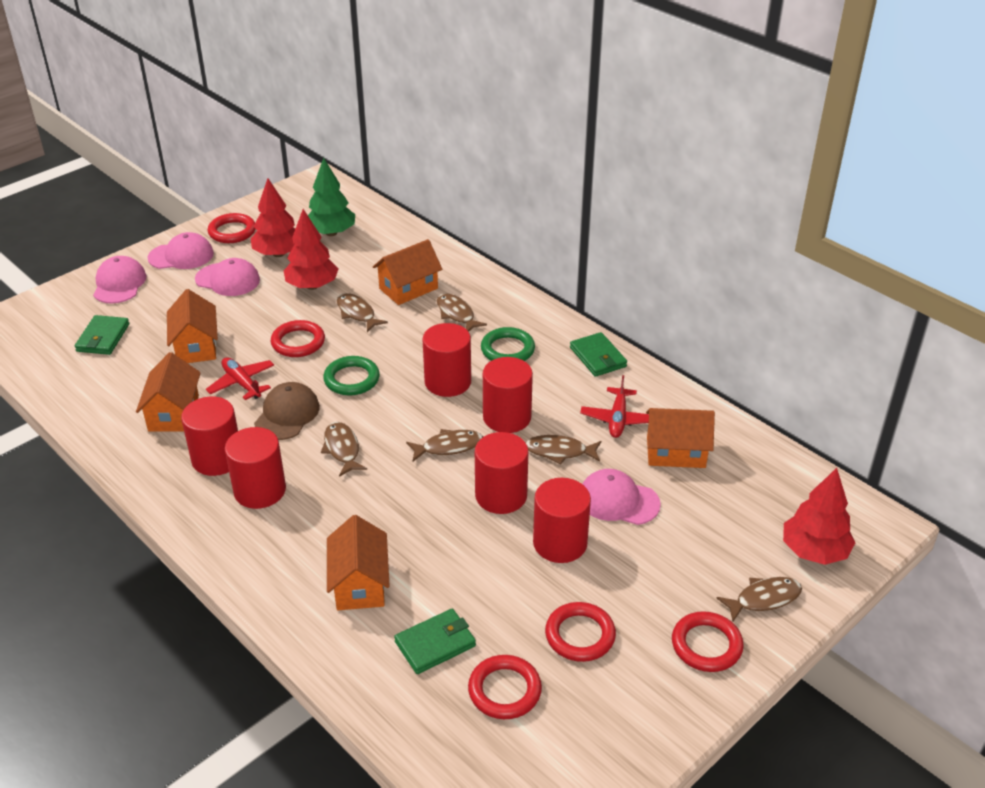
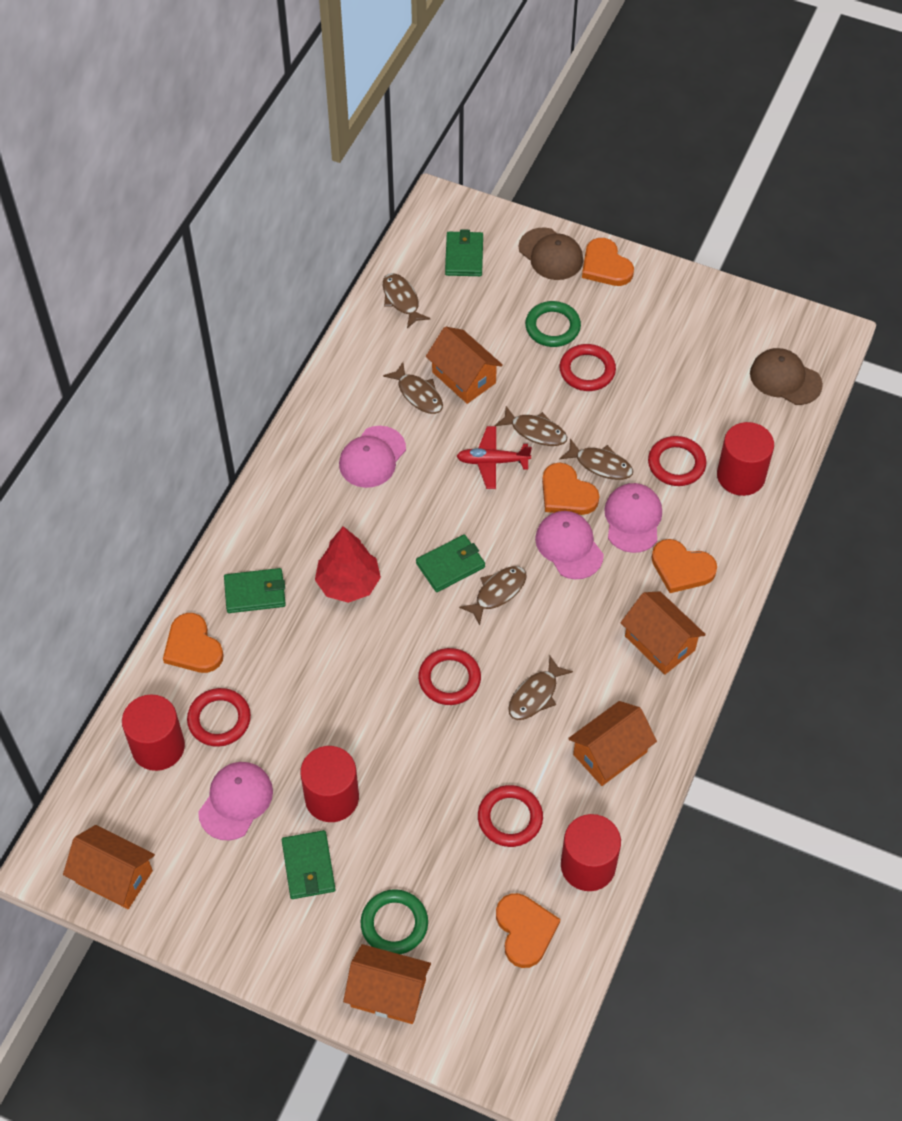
brown cap: 1 -> 2
green tree: 1 -> 0
green wallet: 3 -> 4
orange heart: 0 -> 5
red cylinder: 6 -> 4
red plane: 2 -> 1
red tree: 3 -> 1

